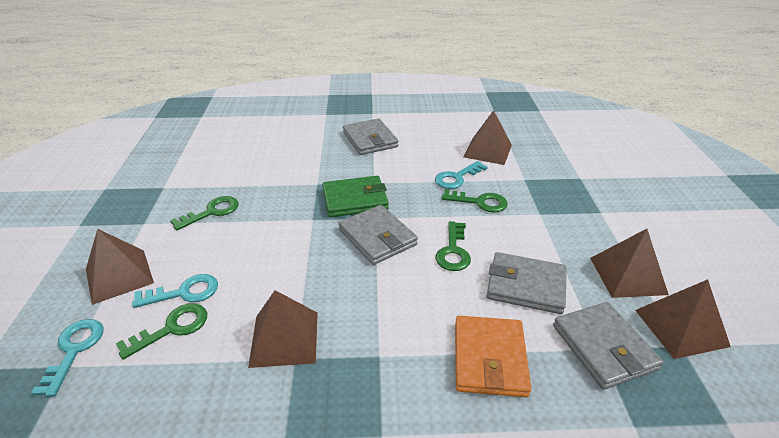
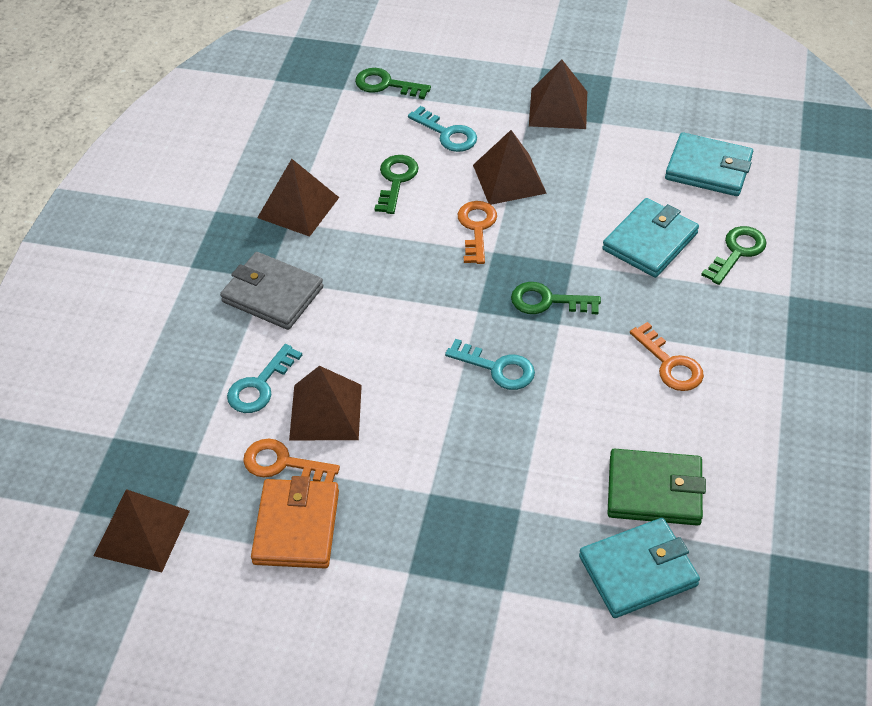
grey wallet: 4 -> 1
orange key: 0 -> 3
turquoise wallet: 0 -> 3

